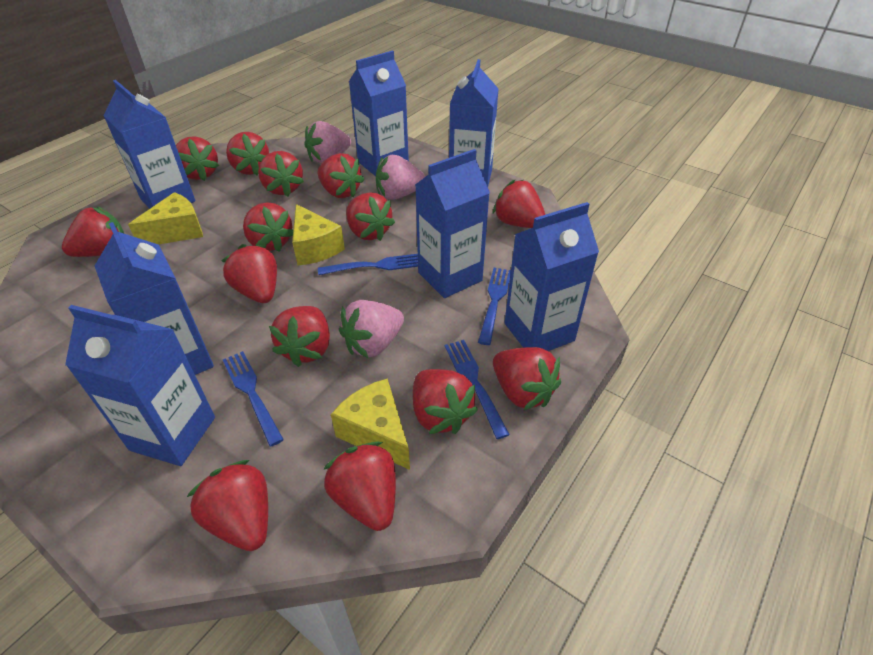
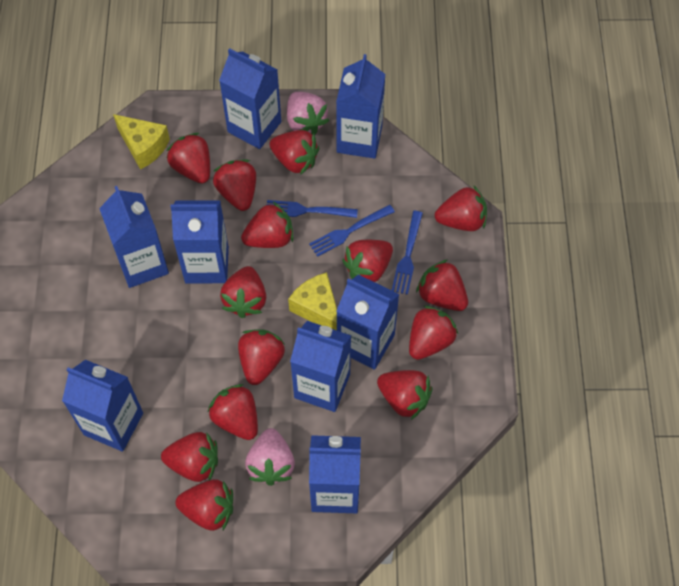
blue carton: 7 -> 8
blue fork: 4 -> 3
pink strawberry: 3 -> 2
yellow cheese: 3 -> 2

